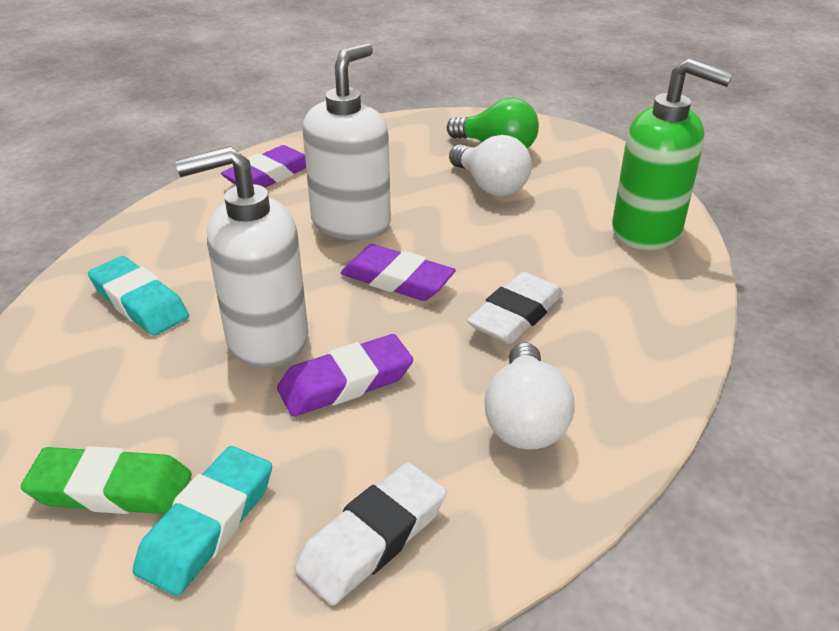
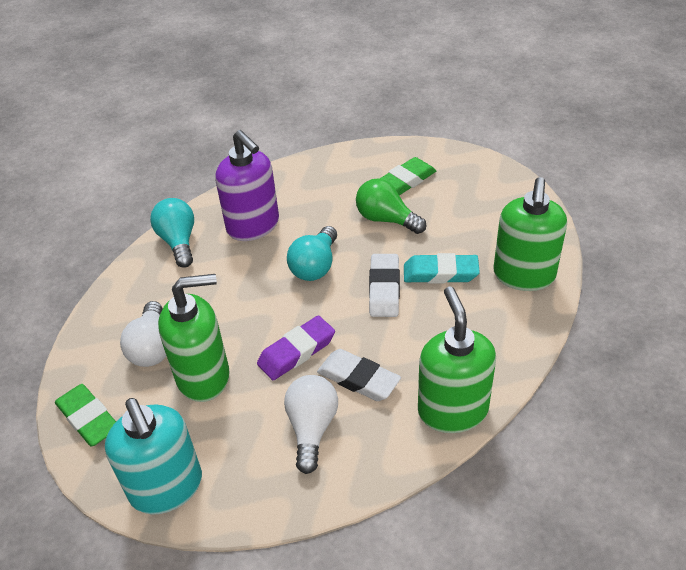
green eraser: 1 -> 2
green soap dispenser: 1 -> 3
purple eraser: 3 -> 1
purple soap dispenser: 0 -> 1
turquoise eraser: 2 -> 1
turquoise light bulb: 0 -> 2
turquoise soap dispenser: 0 -> 1
white soap dispenser: 2 -> 0

